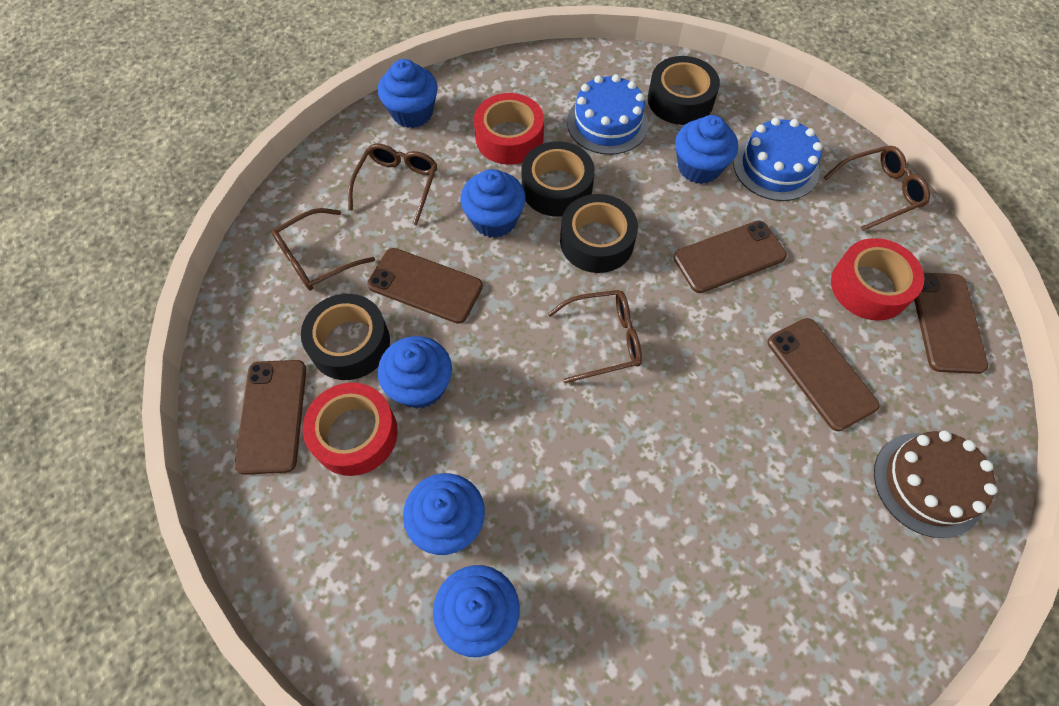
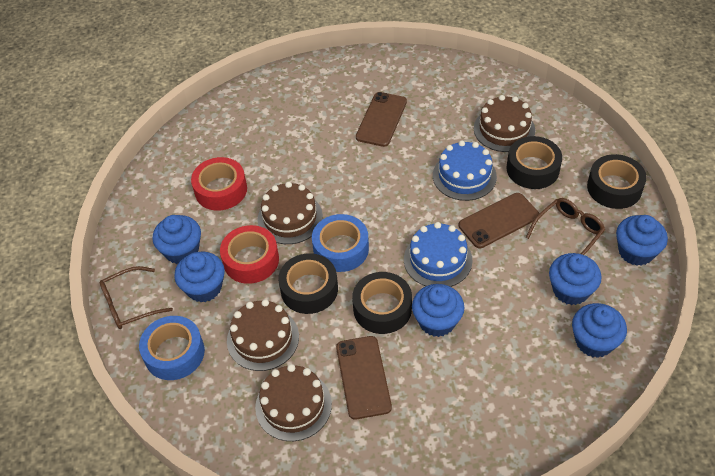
blue tape: 0 -> 2
brown cake: 1 -> 4
brown glasses: 4 -> 2
brown phone: 5 -> 3
red tape: 3 -> 2

